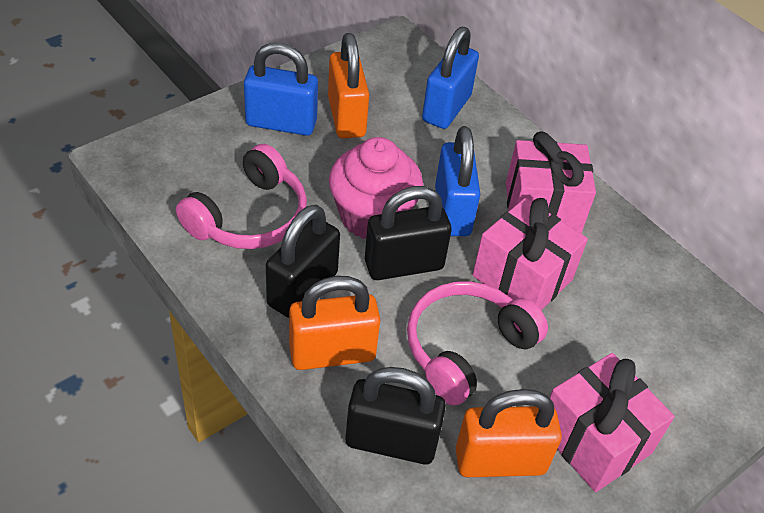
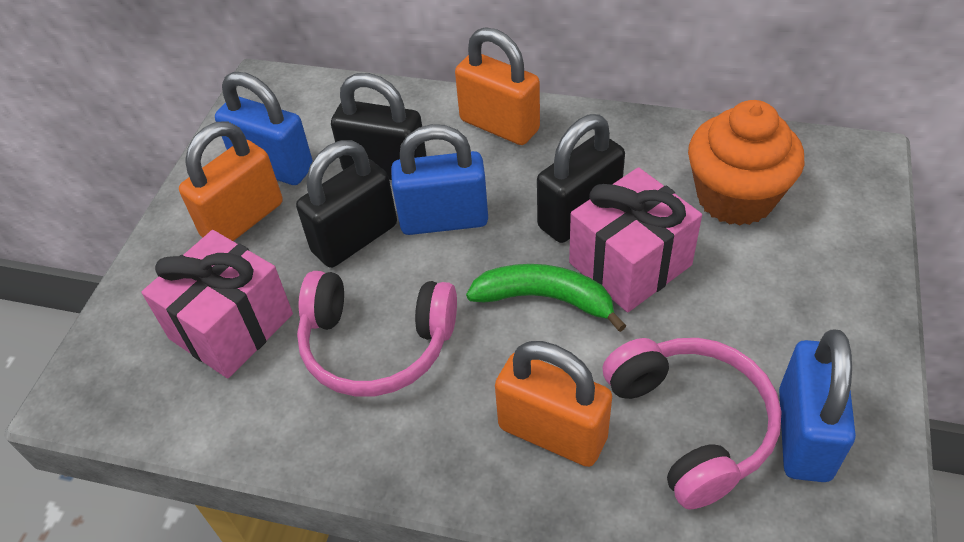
green banana: 0 -> 1
orange cupcake: 0 -> 1
pink cupcake: 1 -> 0
pink gift: 3 -> 2

